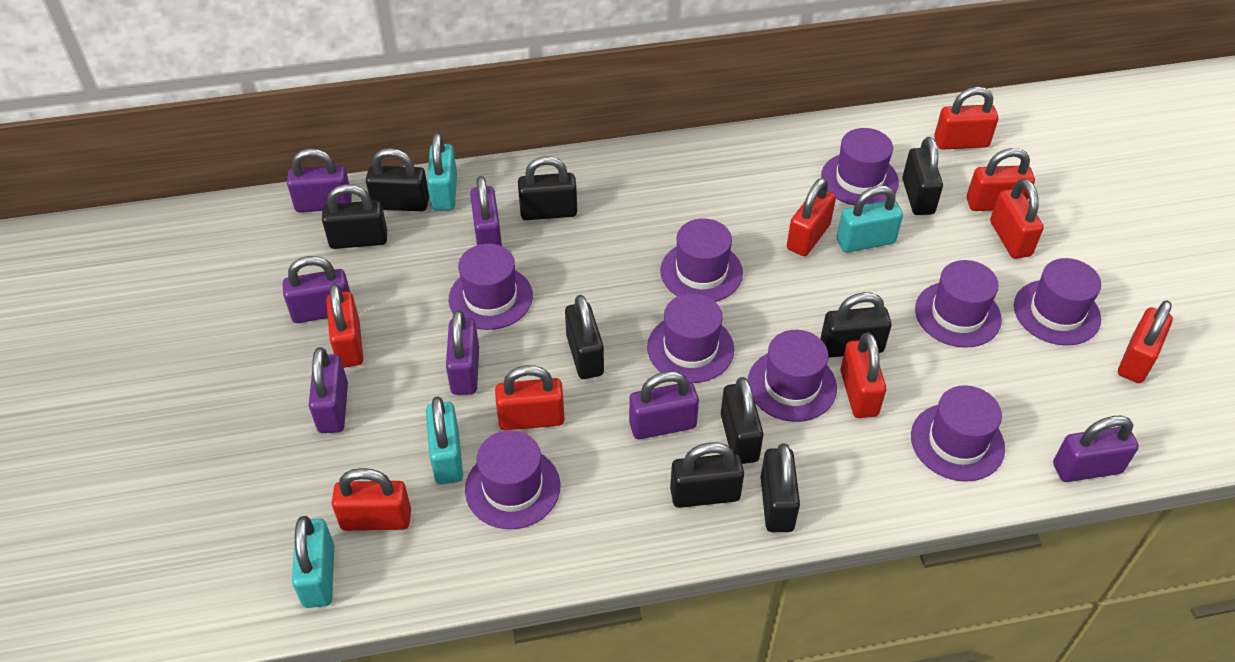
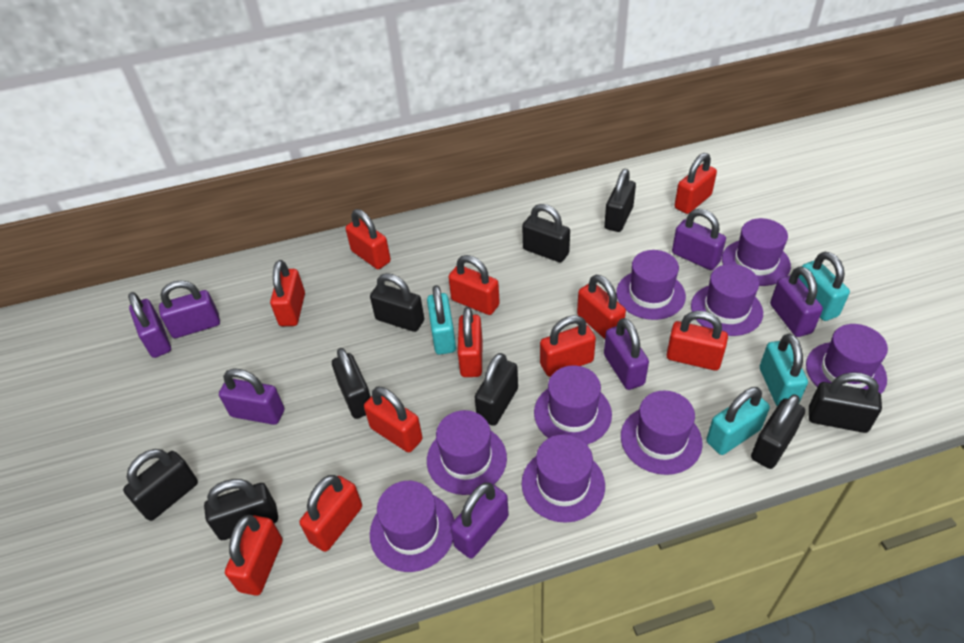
red padlock: 9 -> 11

